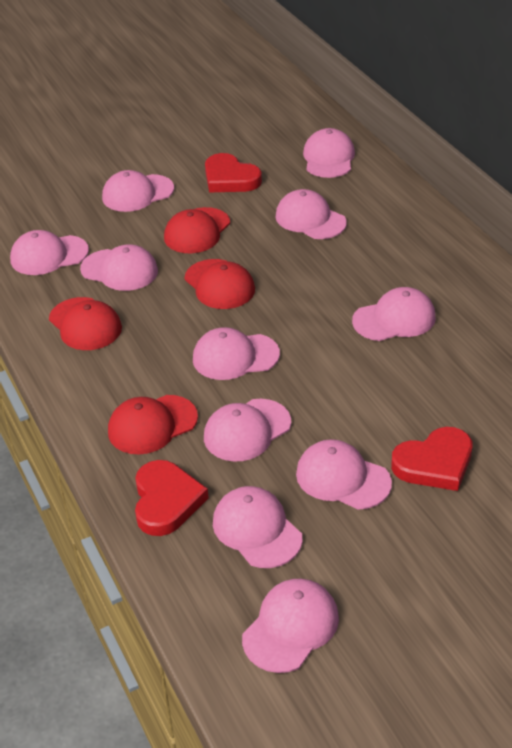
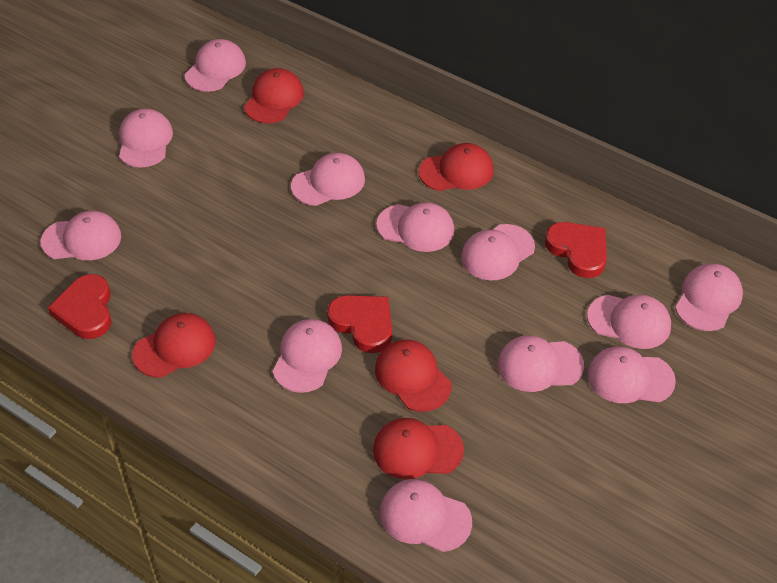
pink cap: 11 -> 12
red cap: 4 -> 5

